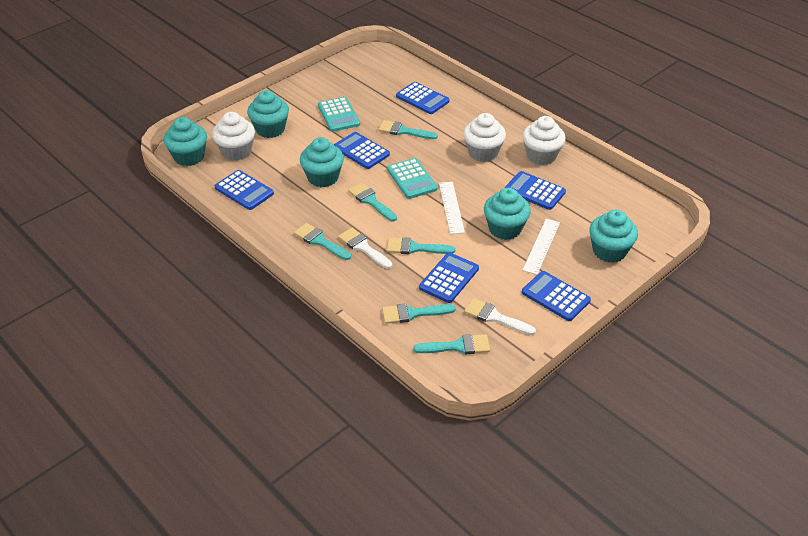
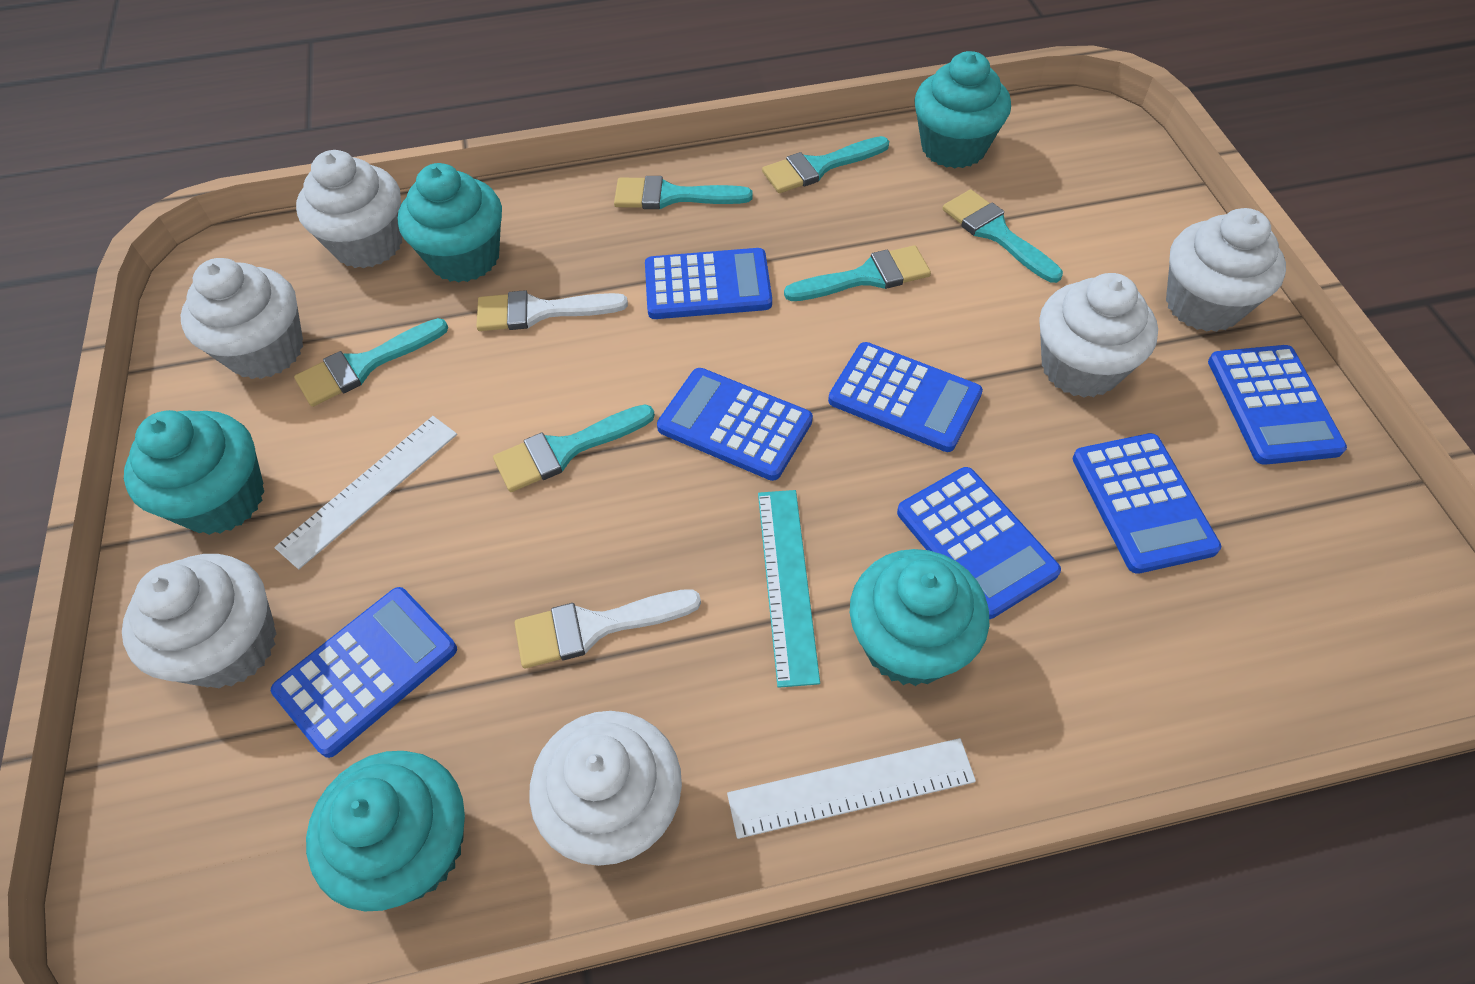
blue calculator: 6 -> 7
turquoise calculator: 2 -> 0
turquoise ruler: 0 -> 1
white cupcake: 3 -> 6

